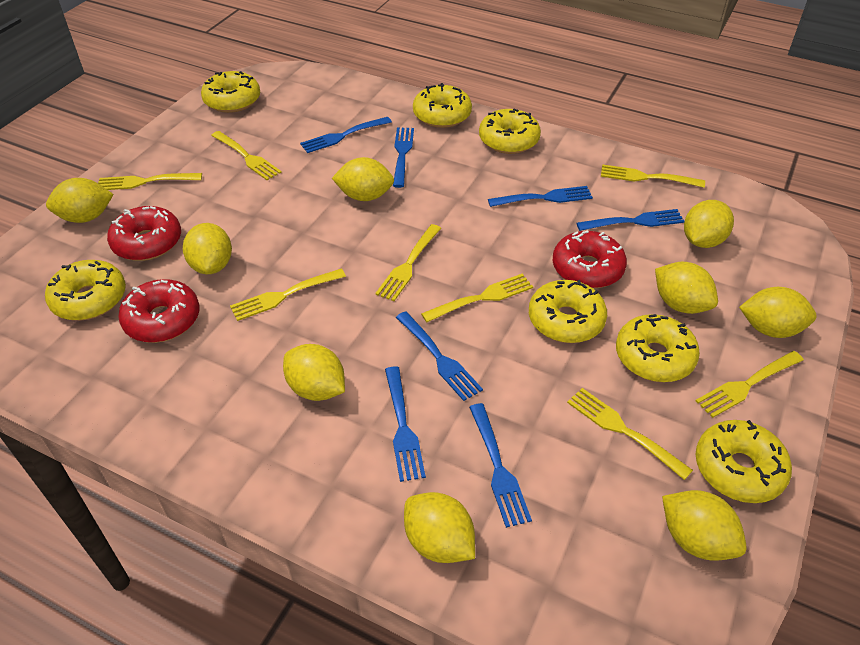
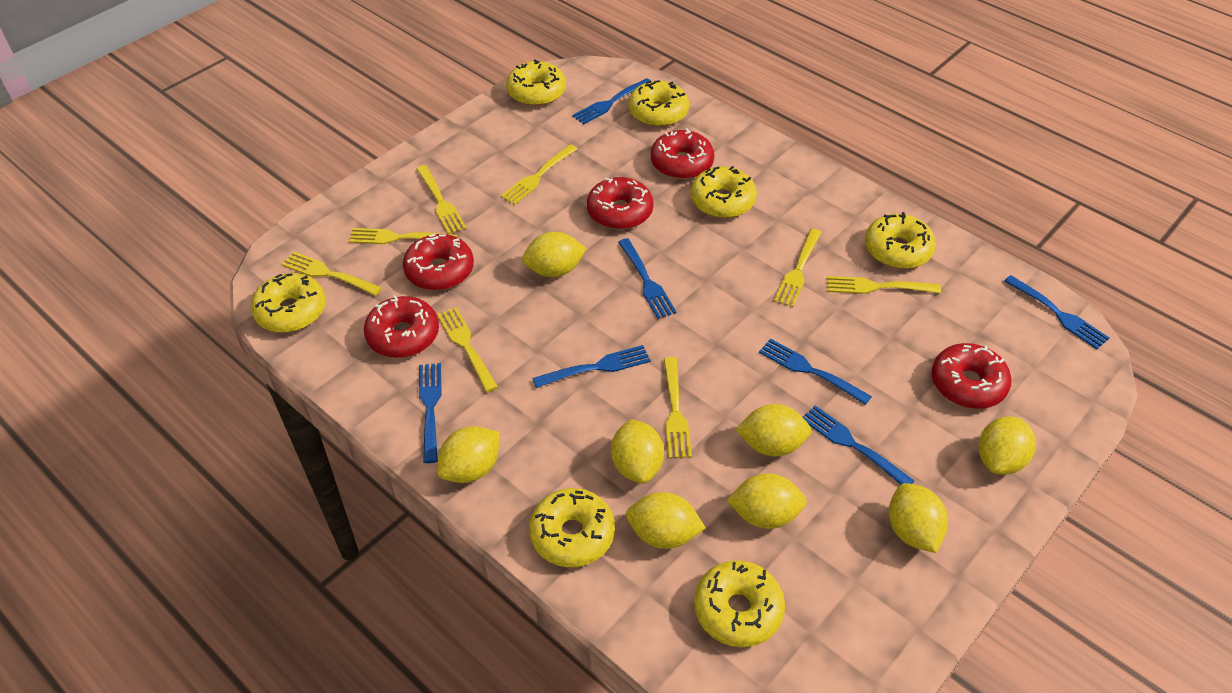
red donut: 3 -> 5
yellow lemon: 9 -> 8

